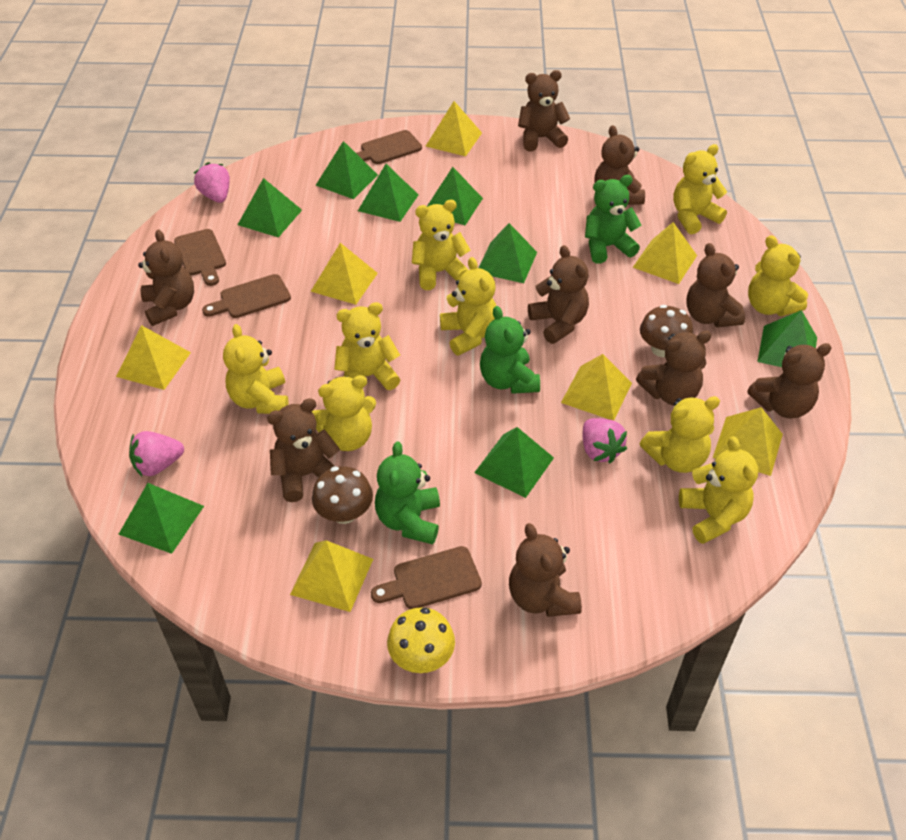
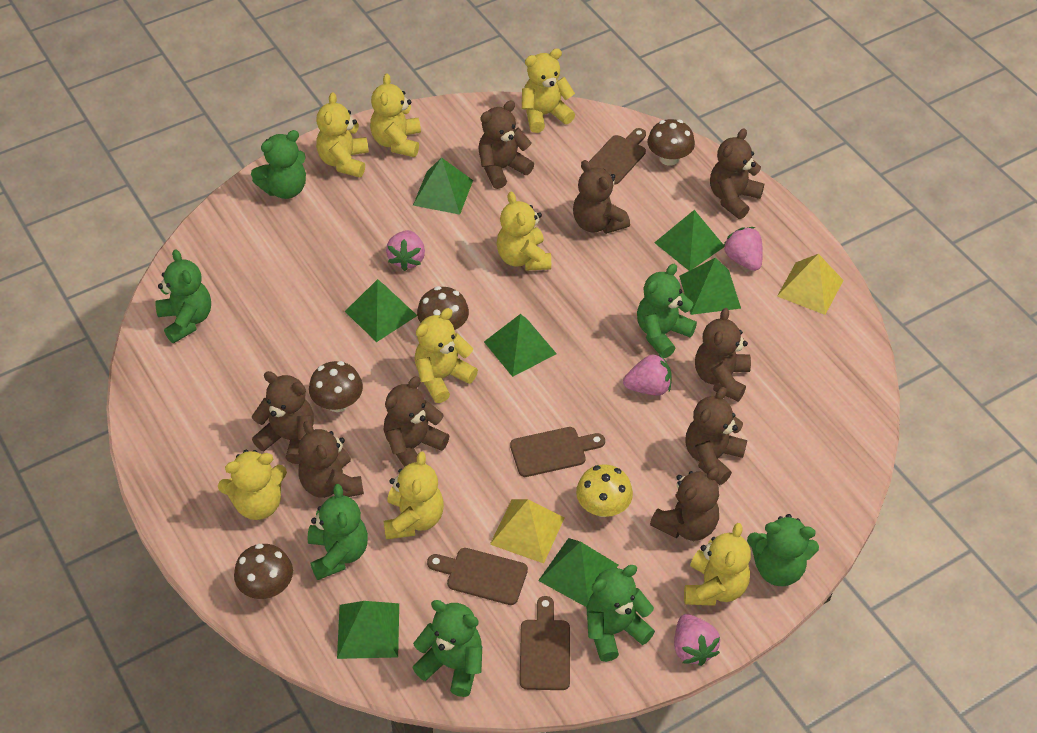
brown mushroom: 2 -> 4
green pyramid: 8 -> 7
green teddy bear: 3 -> 7
pink strawberry: 3 -> 4
yellow pyramid: 7 -> 2
yellow teddy bear: 9 -> 8

